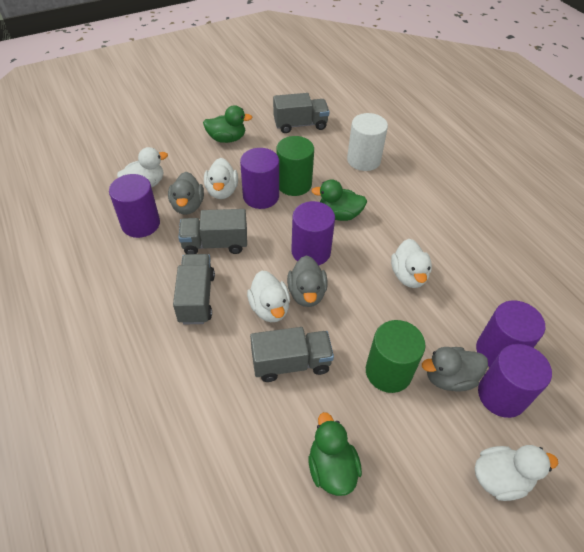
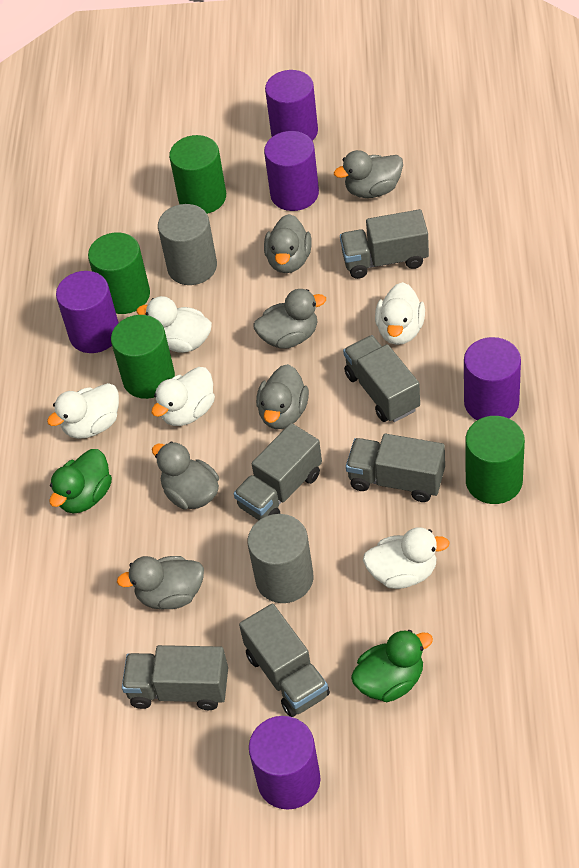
green cylinder: 2 -> 4
green duck: 3 -> 2
grey cylinder: 0 -> 2
grey duck: 3 -> 6
grey truck: 4 -> 6
white cylinder: 1 -> 0

